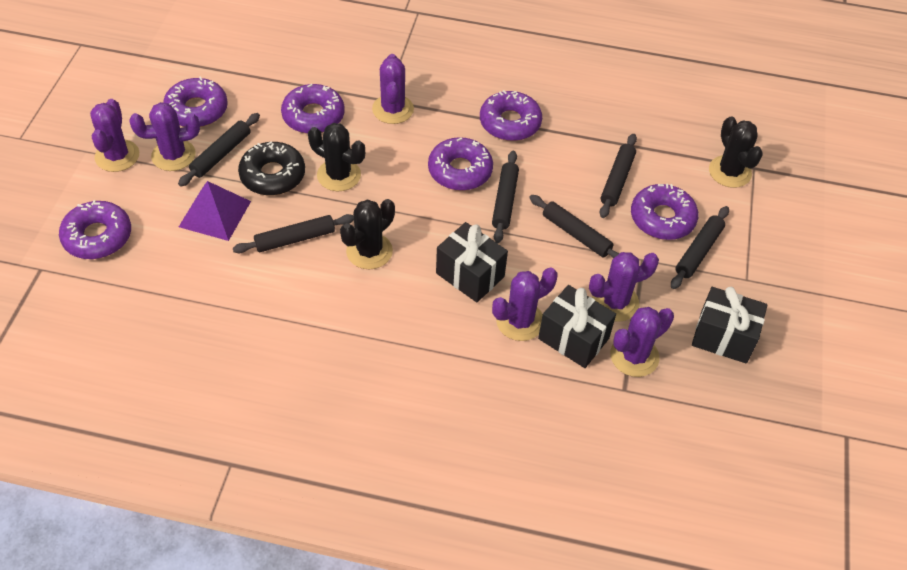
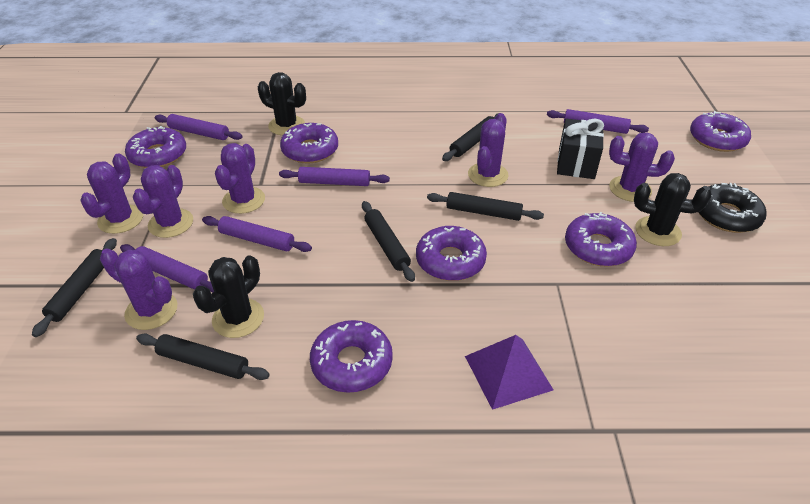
black gift: 3 -> 1
black rolling pin: 6 -> 5
purple rolling pin: 0 -> 5

